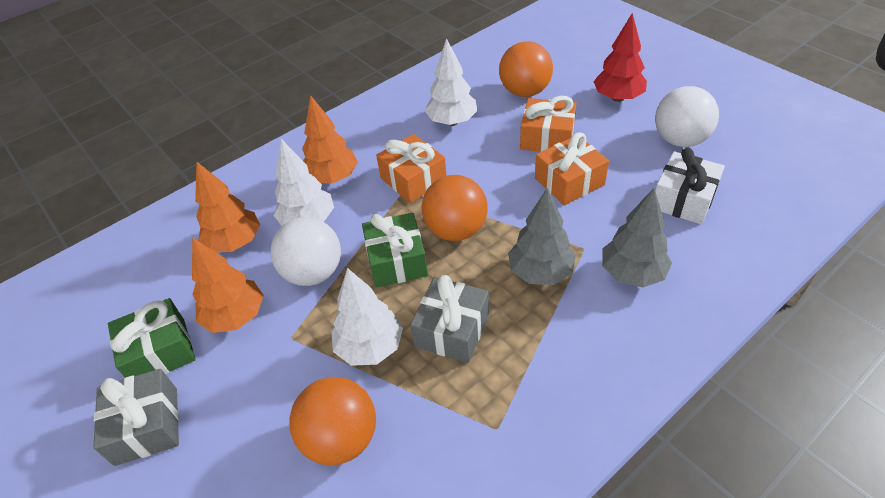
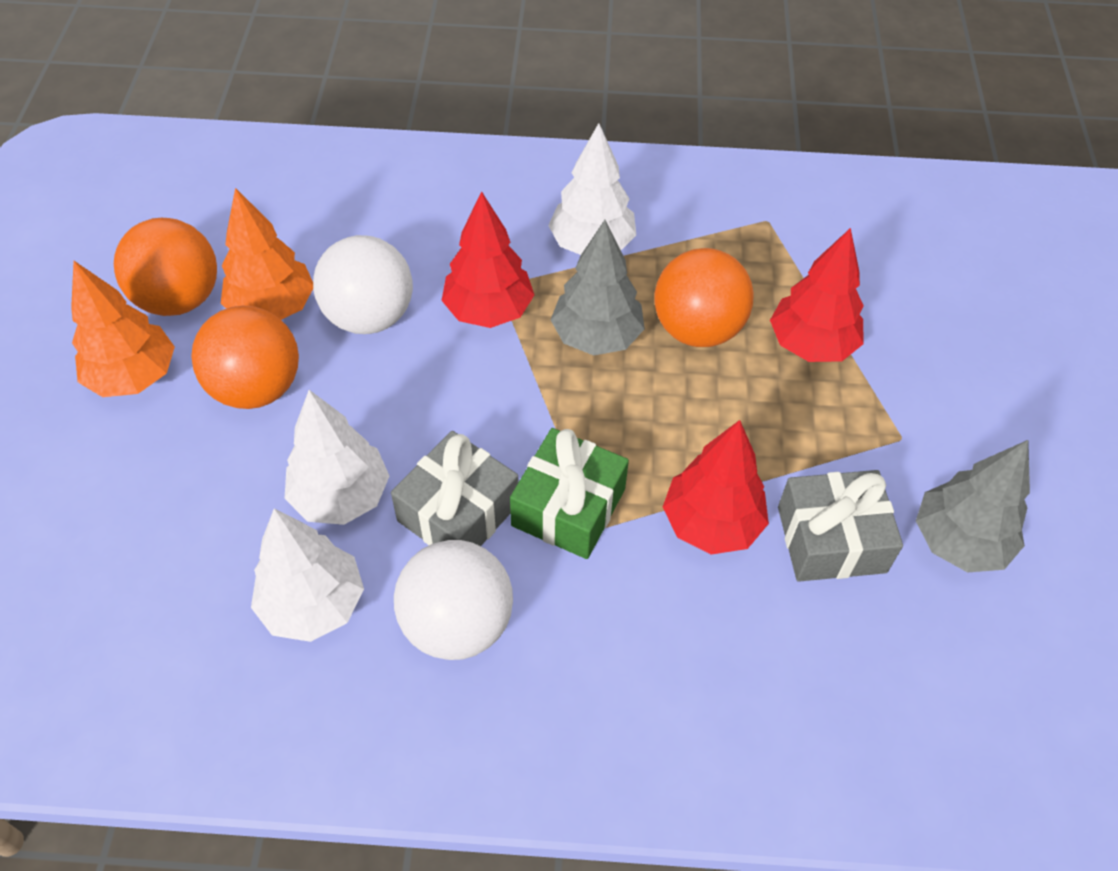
green gift: 2 -> 1
orange gift: 3 -> 0
orange tree: 3 -> 2
red tree: 1 -> 3
white gift: 1 -> 0

